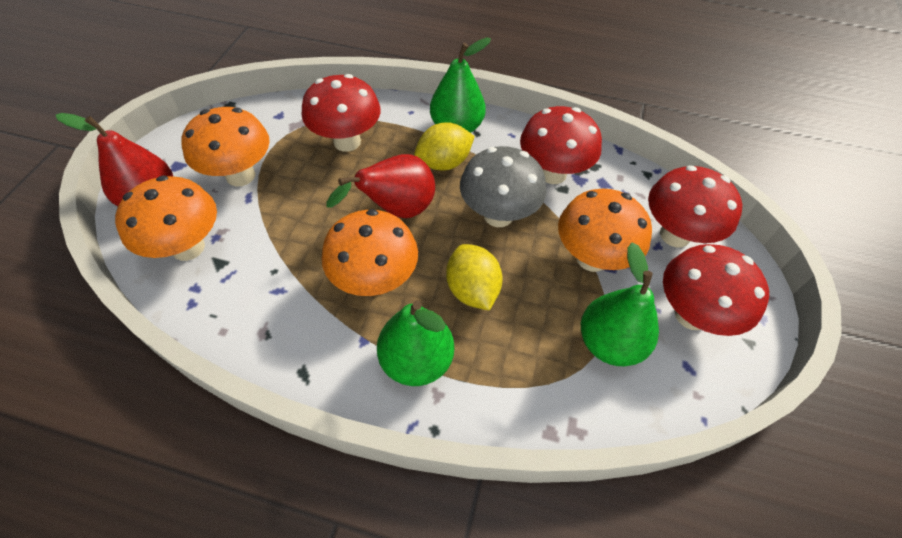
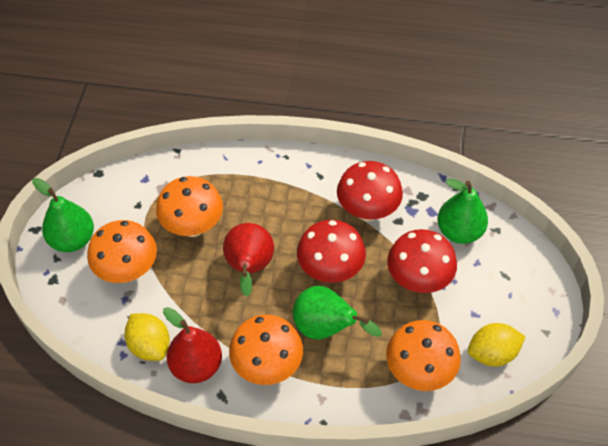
grey mushroom: 1 -> 0
red mushroom: 4 -> 3

